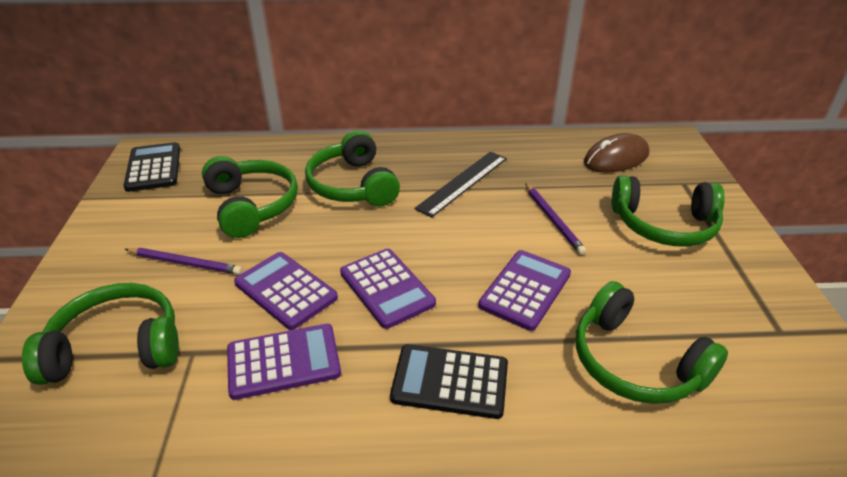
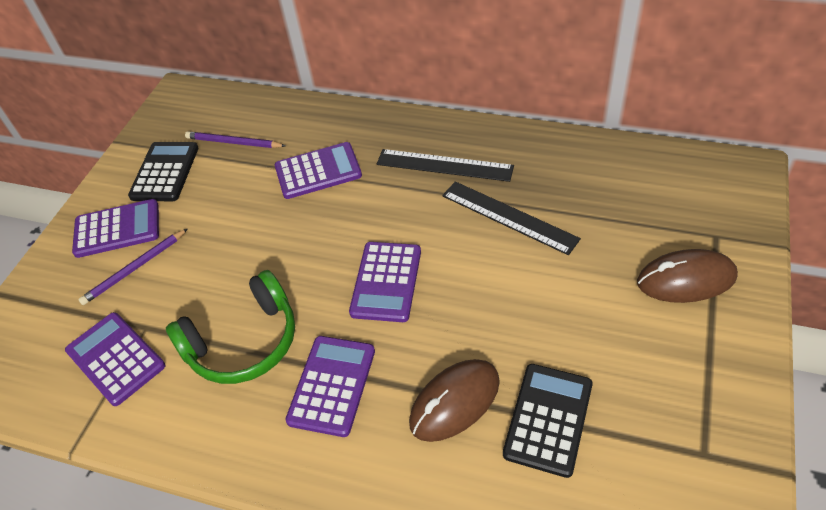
black ruler: 1 -> 2
brown mouse: 1 -> 2
green headphones: 5 -> 1
purple calculator: 4 -> 5

